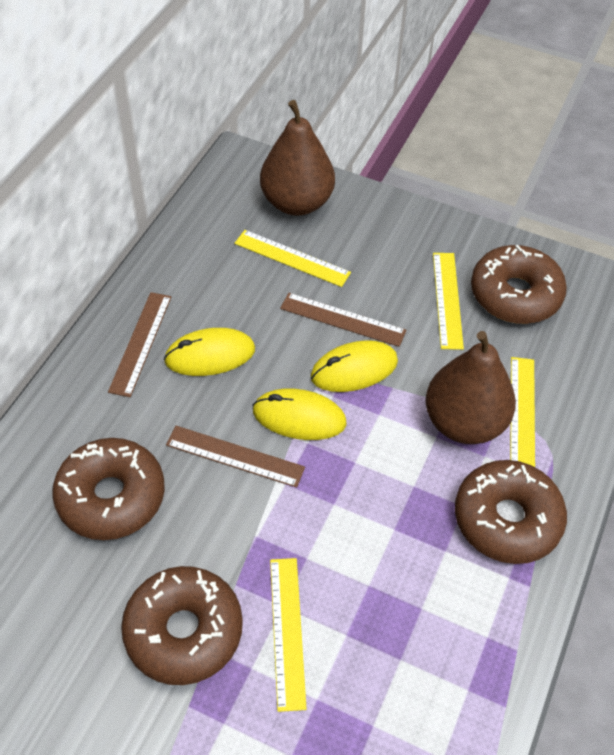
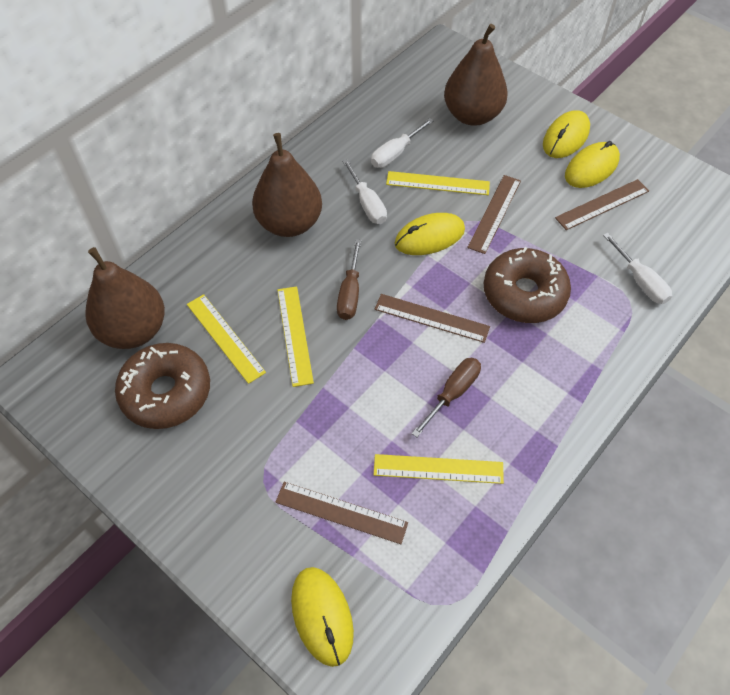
brown donut: 4 -> 2
brown pear: 2 -> 3
brown ruler: 3 -> 4
brown screwdriver: 0 -> 2
white screwdriver: 0 -> 3
yellow mouse: 3 -> 4

